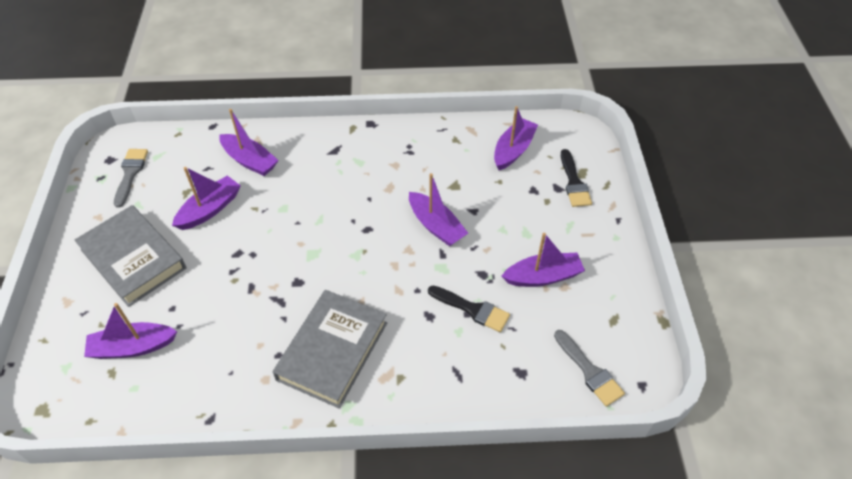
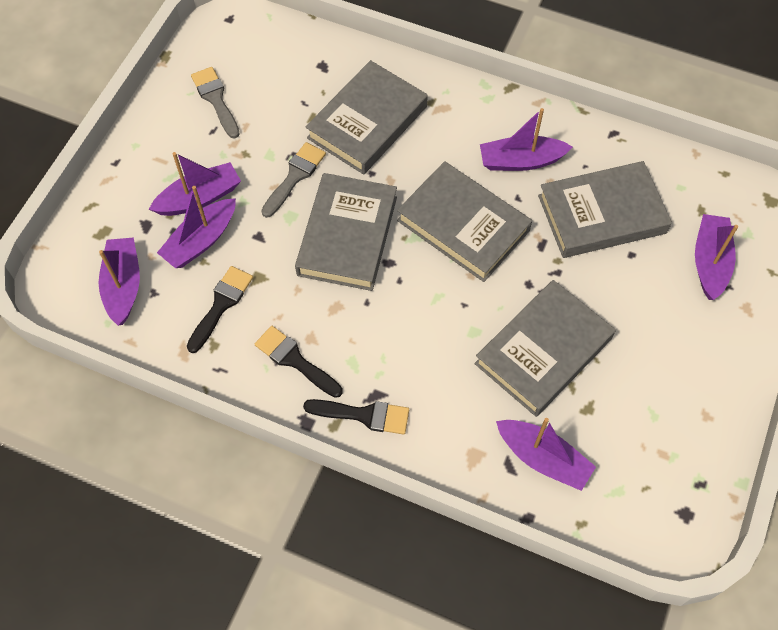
black brush: 2 -> 3
grey book: 2 -> 5

